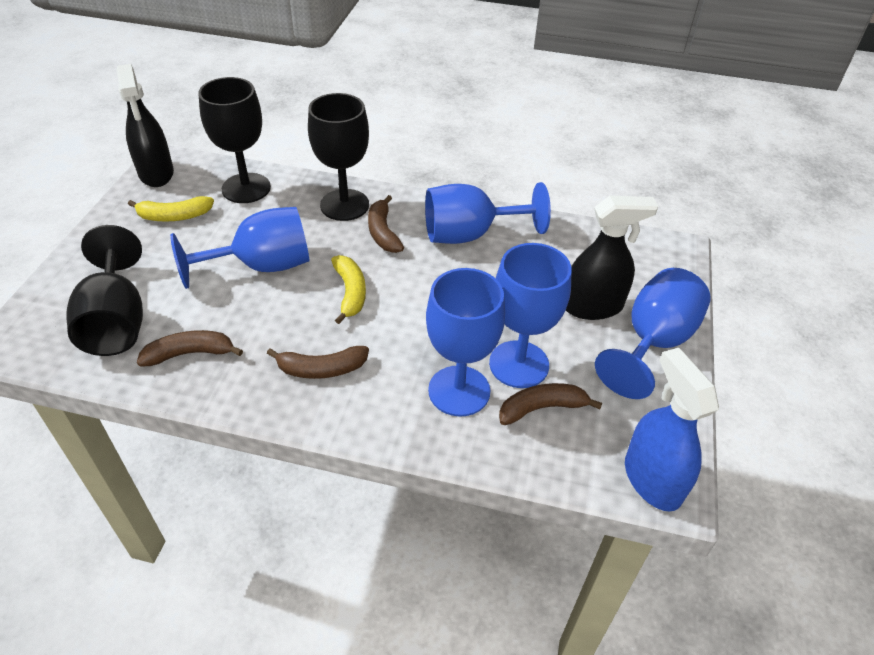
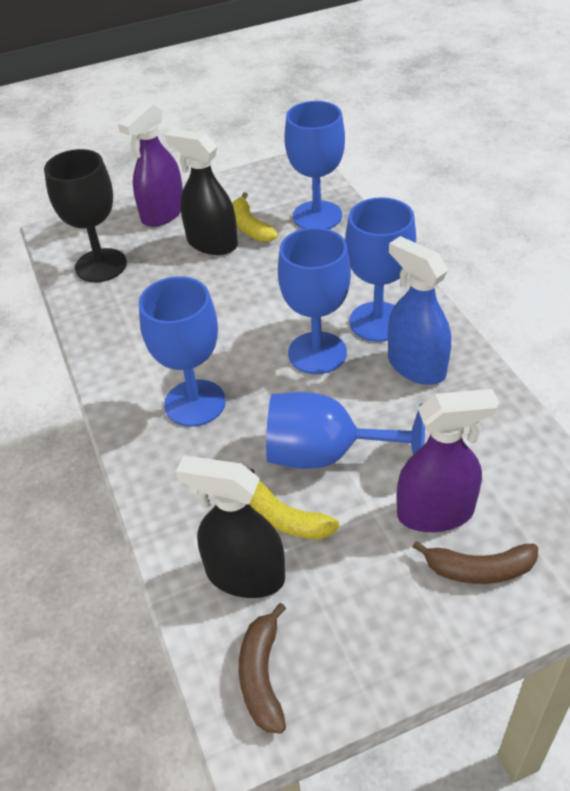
black goblet: 3 -> 1
brown banana: 4 -> 2
purple spray bottle: 0 -> 2

